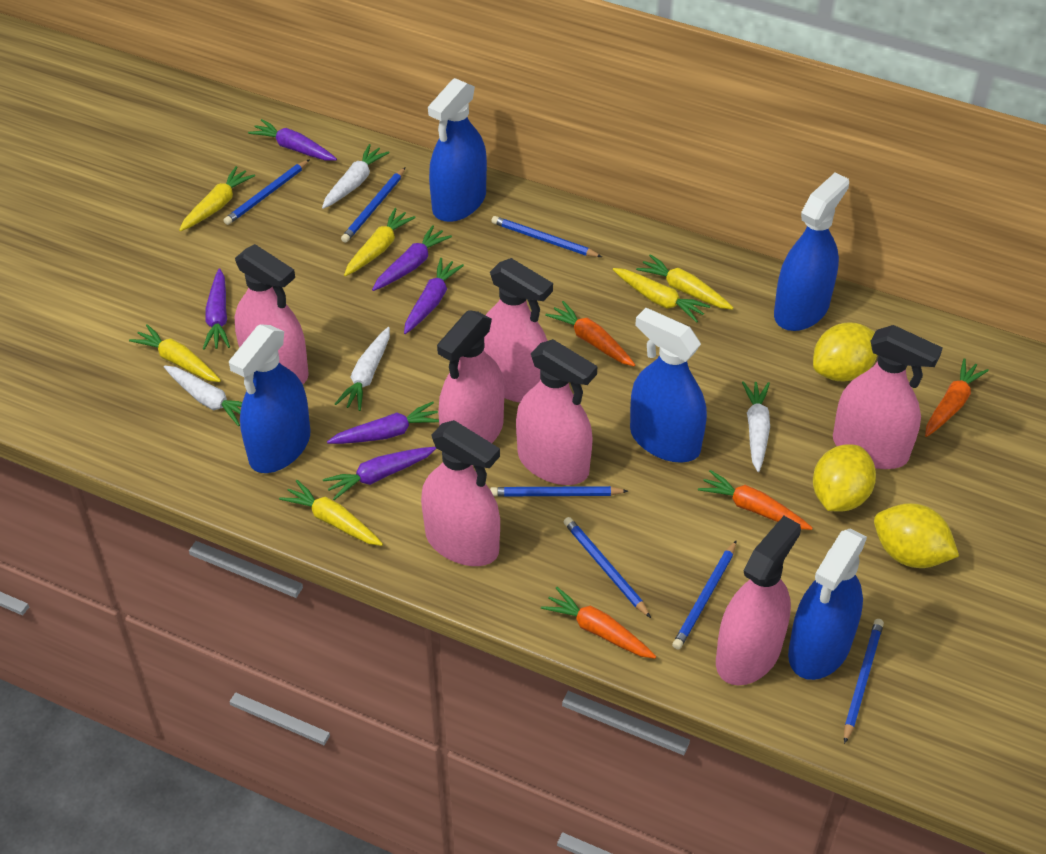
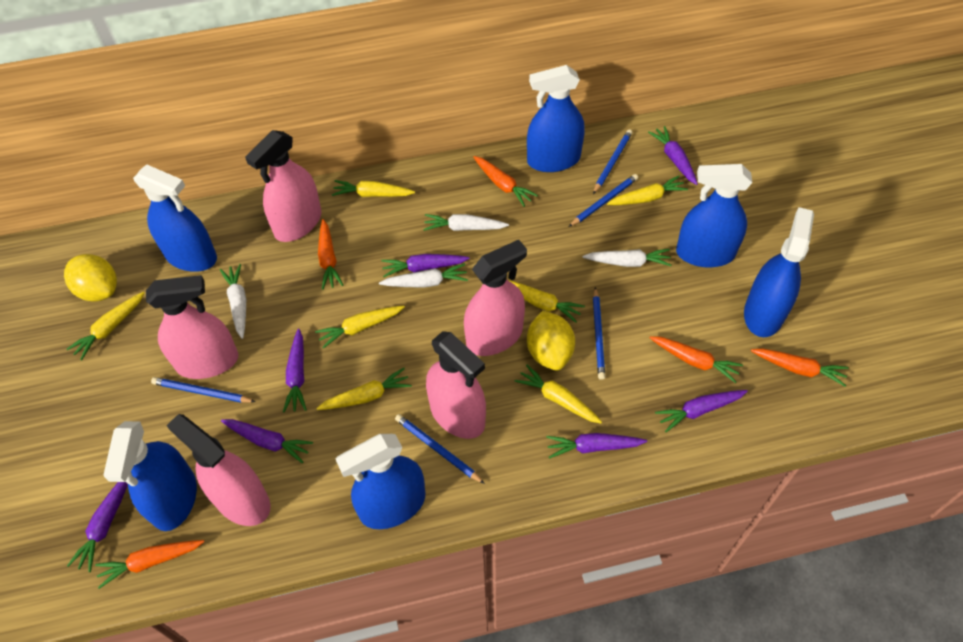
blue pencil: 7 -> 5
blue spray bottle: 5 -> 6
orange carrot: 4 -> 5
pink spray bottle: 7 -> 5
purple carrot: 6 -> 7
yellow carrot: 6 -> 7
yellow lemon: 3 -> 2

